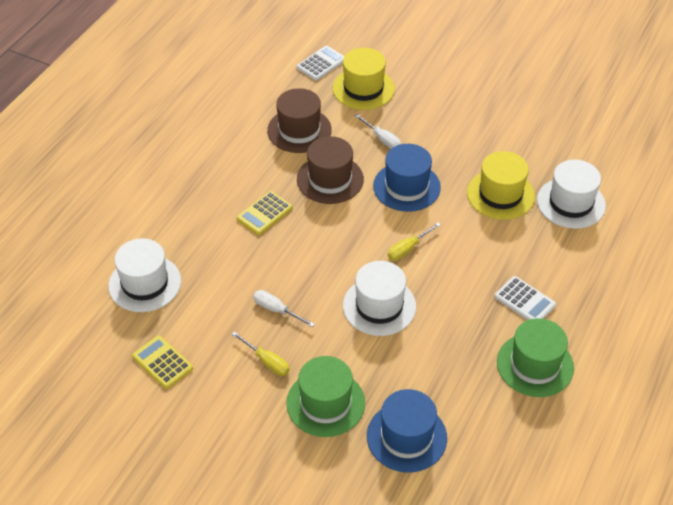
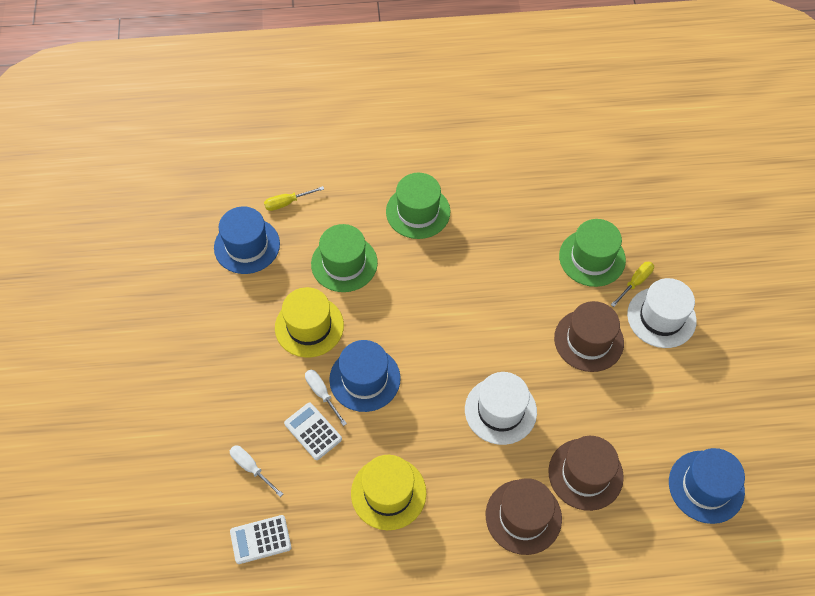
blue hat: 2 -> 3
brown hat: 2 -> 3
green hat: 2 -> 3
white hat: 3 -> 2
yellow calculator: 2 -> 0

